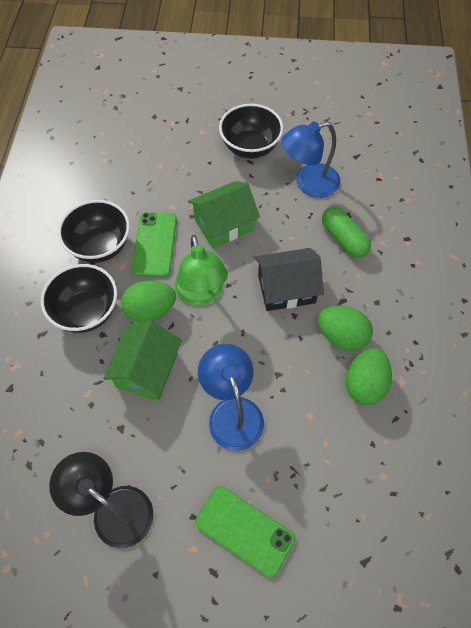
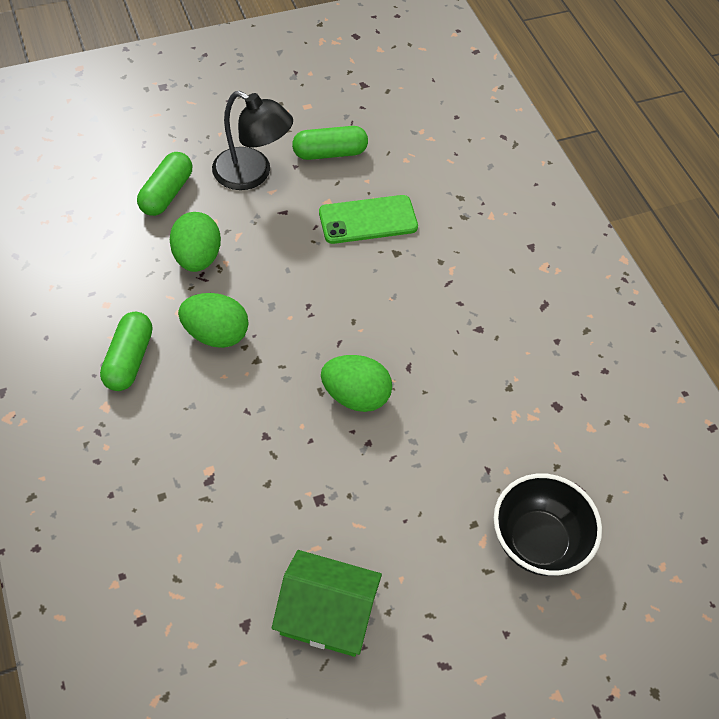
black bowl: 3 -> 1
black house: 1 -> 0
blue lamp: 2 -> 0
green capsule: 1 -> 3
green house: 2 -> 1
green lamp: 1 -> 0
green phone: 2 -> 1

